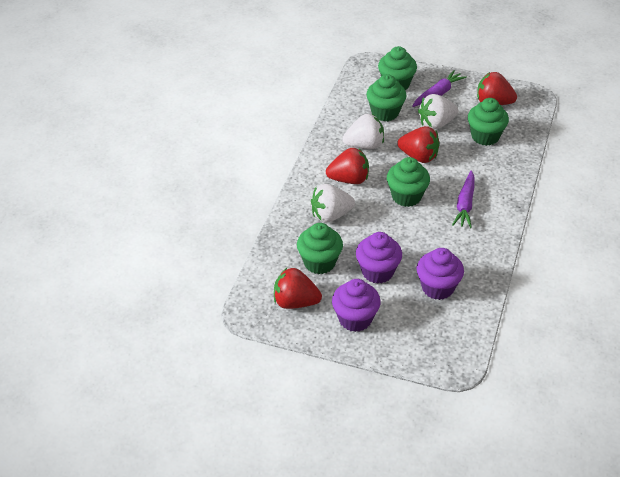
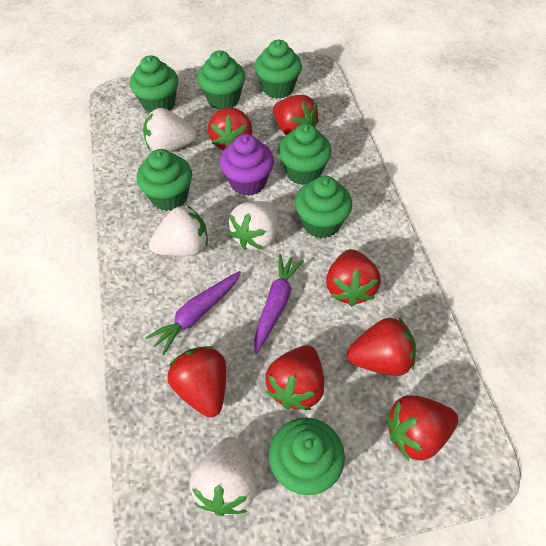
green cupcake: 5 -> 7
purple cupcake: 3 -> 1
red strawberry: 4 -> 7
white strawberry: 3 -> 4

